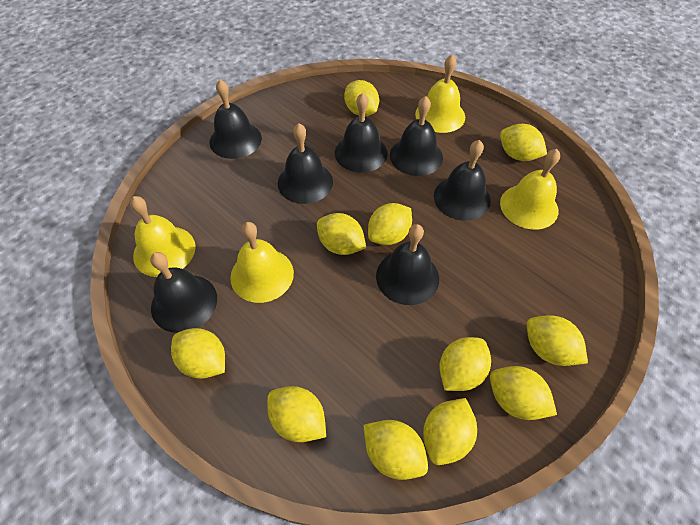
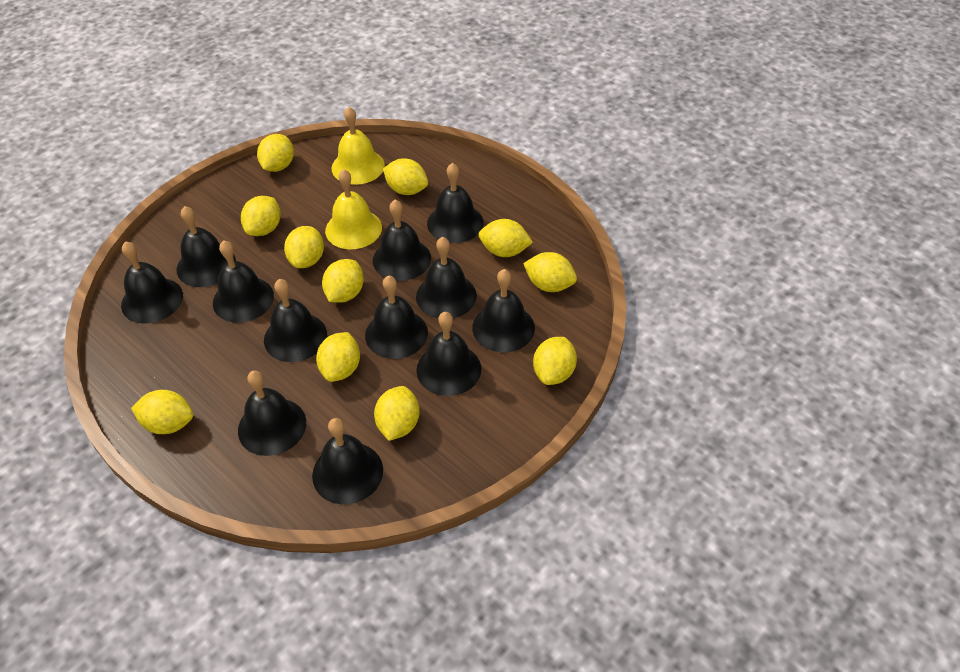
black bell: 7 -> 12
yellow bell: 4 -> 2

